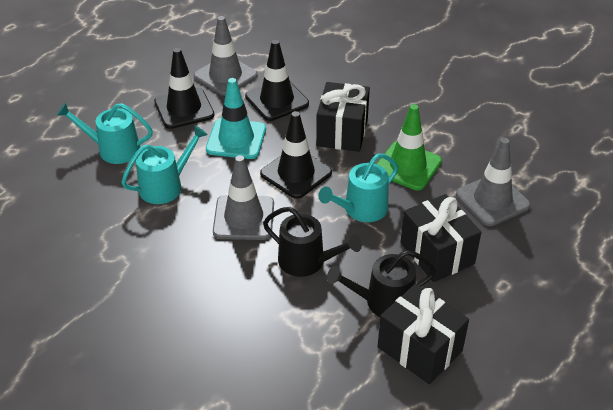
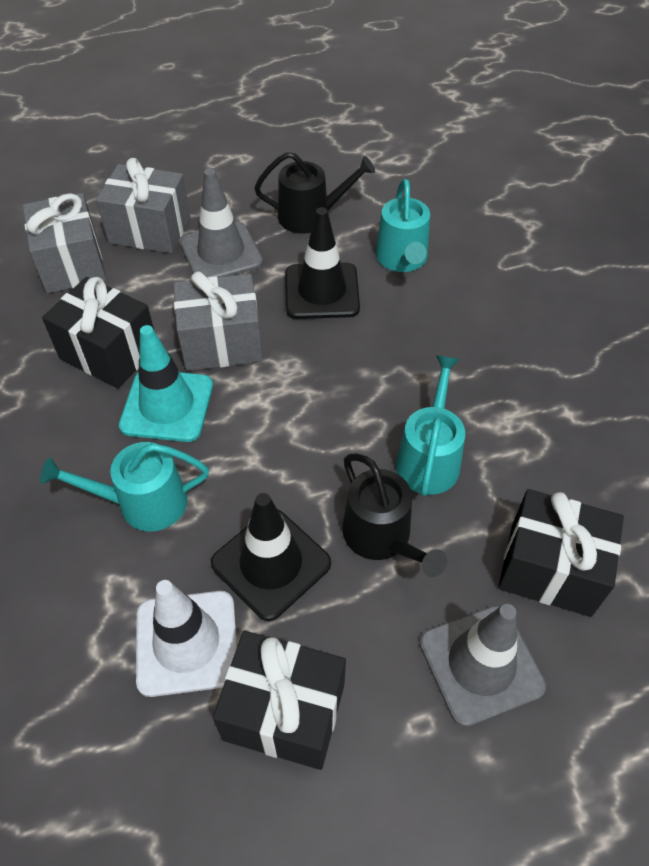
black traffic cone: 3 -> 2
green traffic cone: 1 -> 0
grey gift: 0 -> 3
grey traffic cone: 3 -> 2
white traffic cone: 0 -> 1

